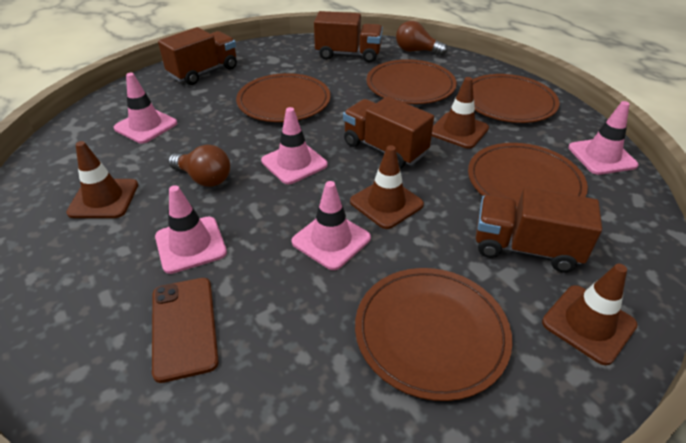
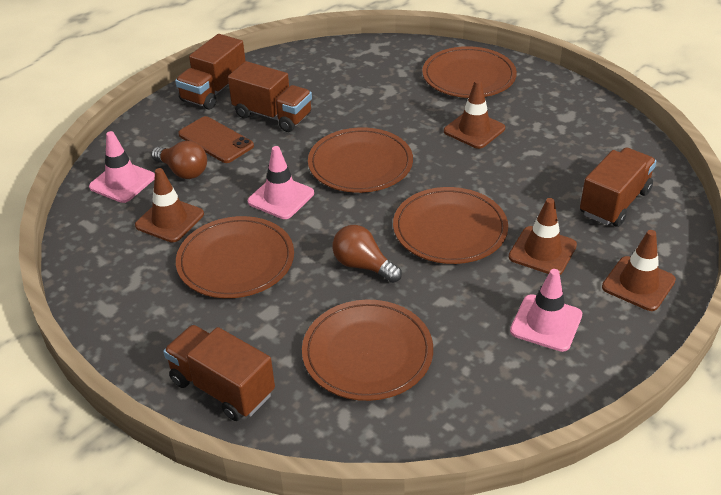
pink traffic cone: 5 -> 3

